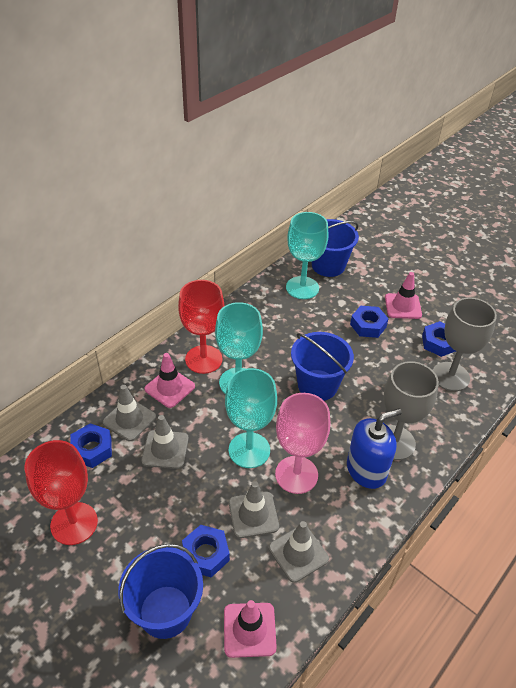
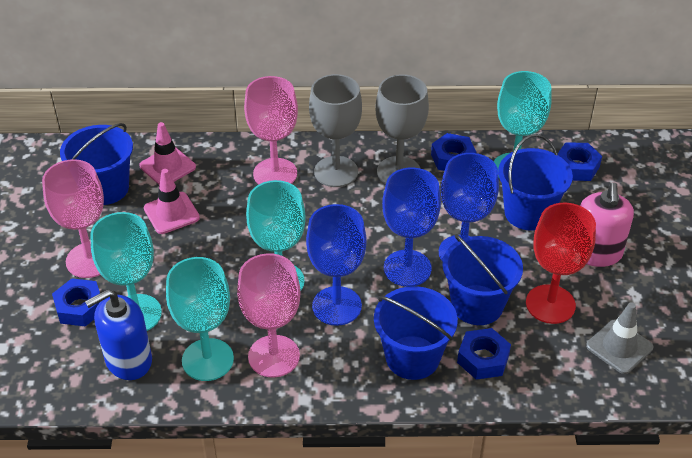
blue bucket: 3 -> 4
blue goblet: 0 -> 3
grey traffic cone: 4 -> 1
pink goblet: 1 -> 3
pink soap dispenser: 0 -> 1
pink traffic cone: 3 -> 2
red goblet: 2 -> 1
turquoise goblet: 3 -> 4

